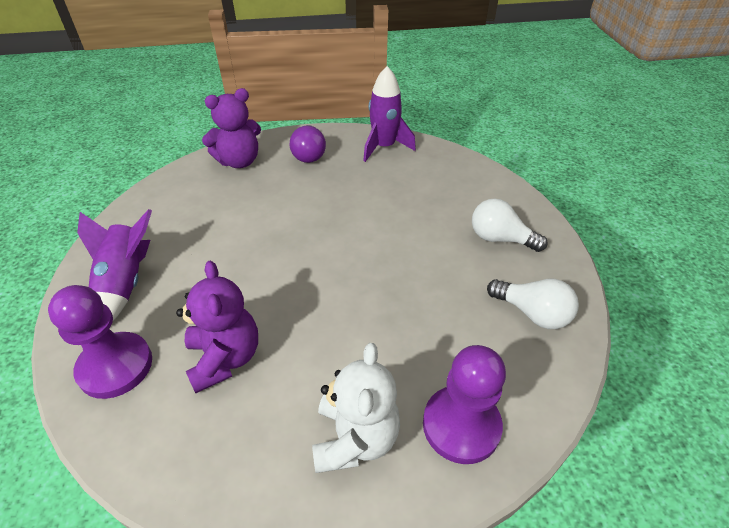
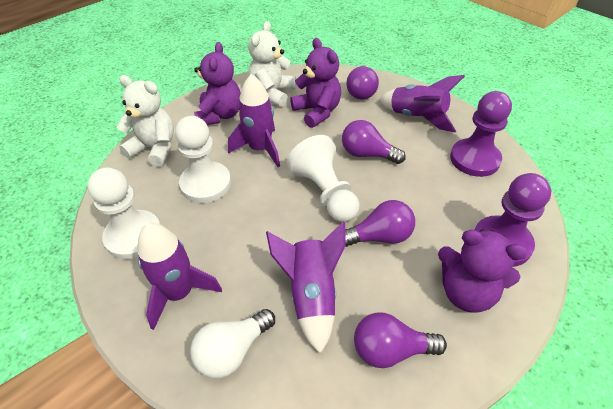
purple light bulb: 1 -> 4
purple rocket: 2 -> 4
purple teddy bear: 2 -> 3
white light bulb: 2 -> 1
white pawn: 0 -> 3
white teddy bear: 1 -> 2

